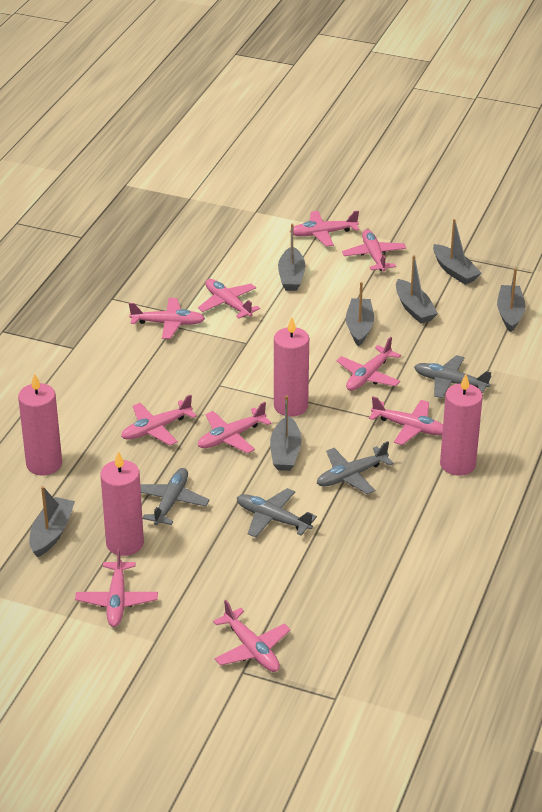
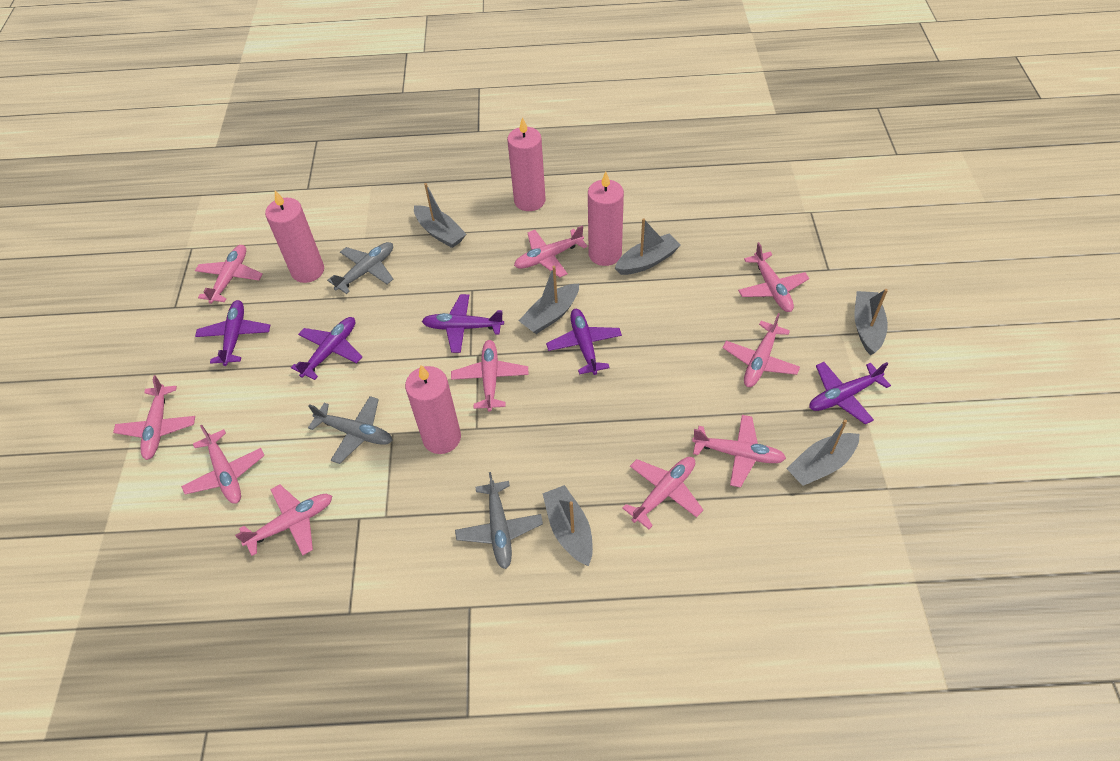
grey boat: 7 -> 6
grey plane: 4 -> 3
purple plane: 0 -> 5

